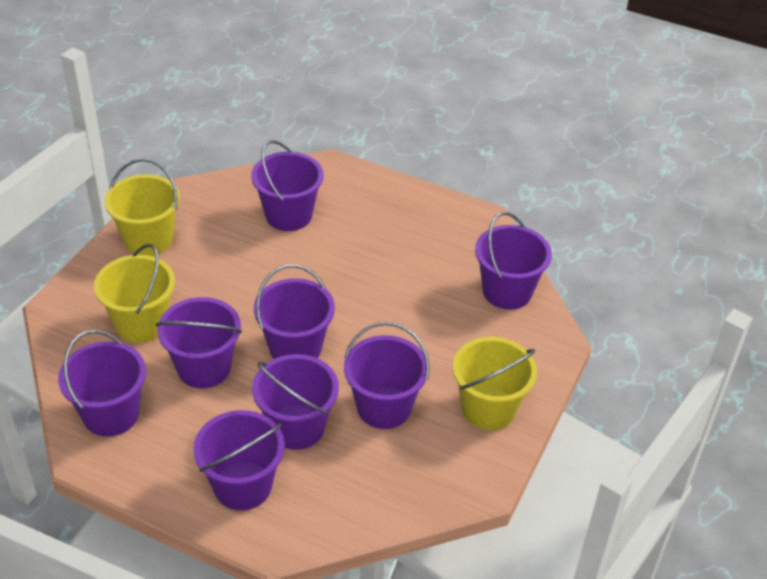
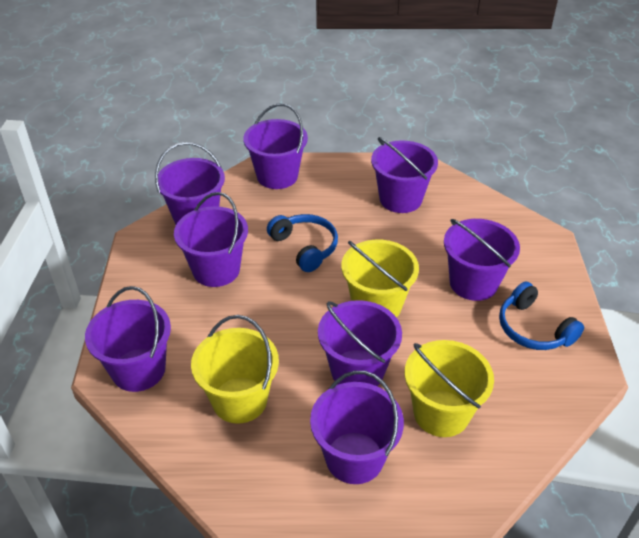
blue headphones: 0 -> 2

